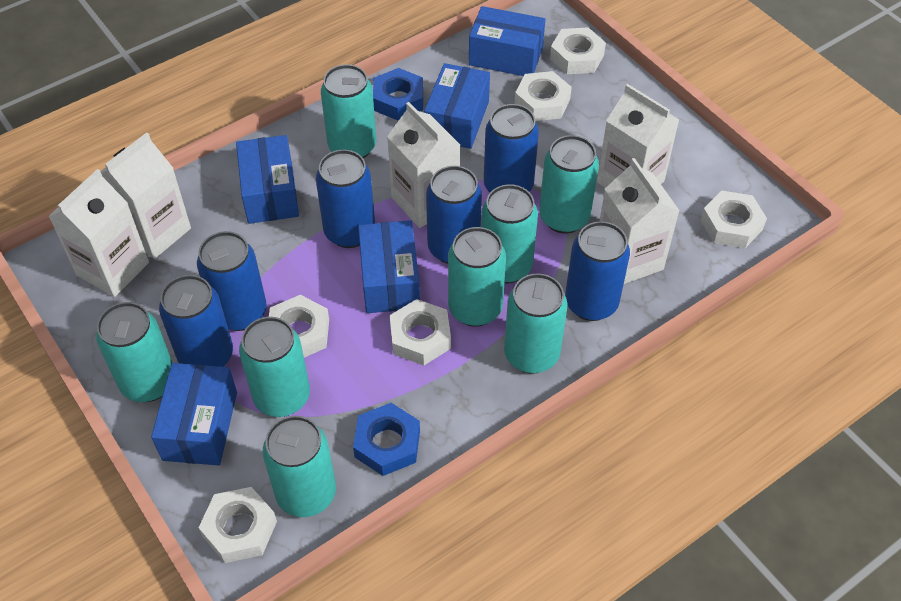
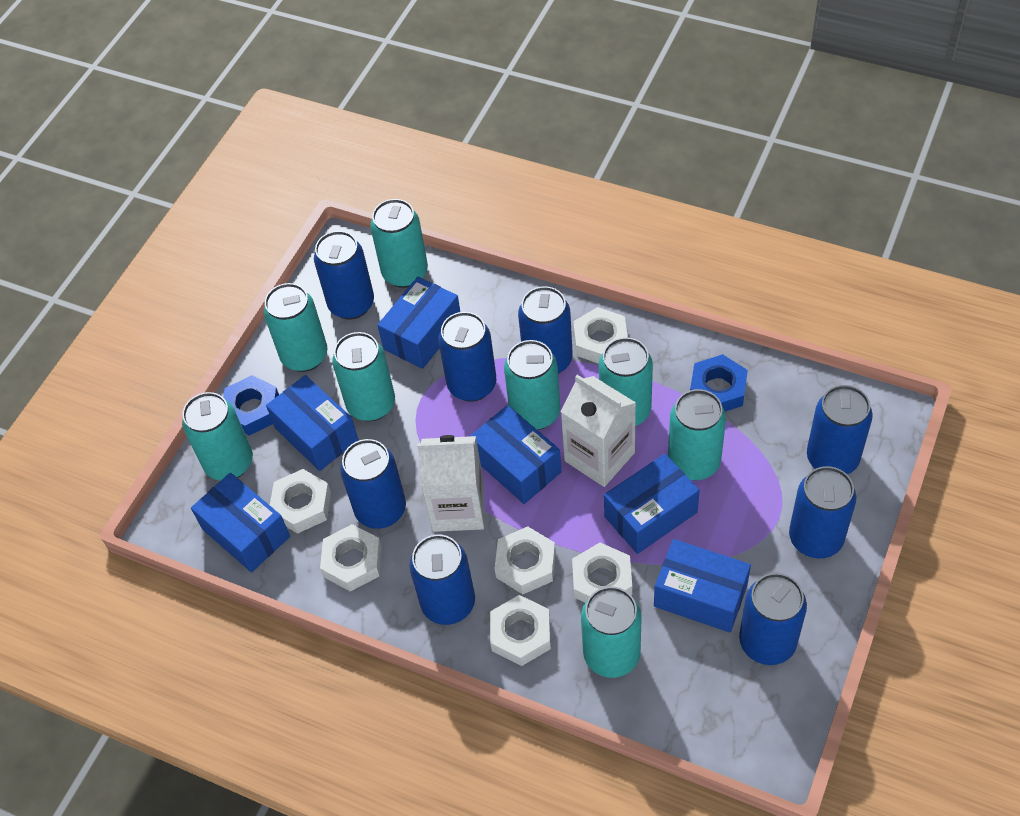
blue box: 5 -> 6
blue can: 6 -> 8
white carton: 5 -> 2

